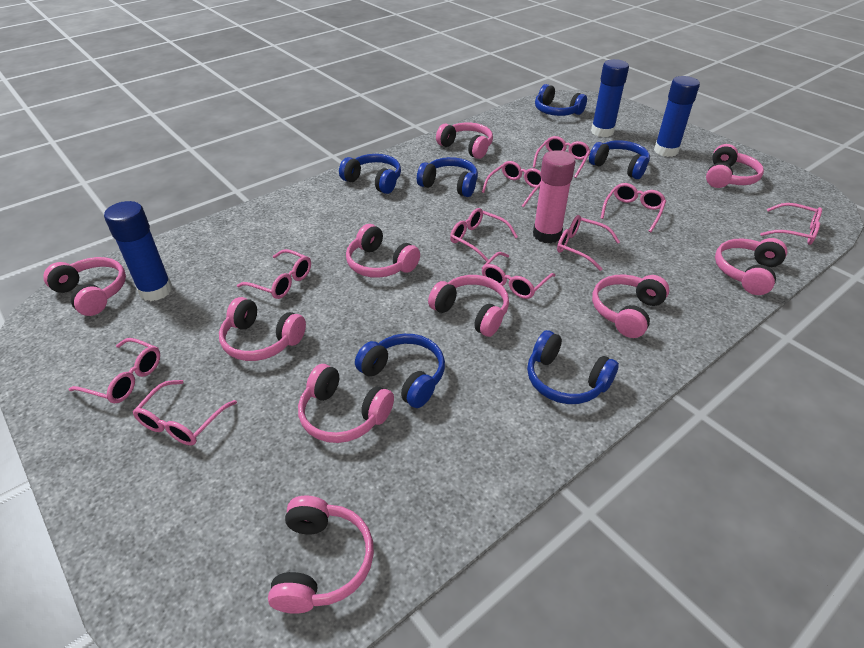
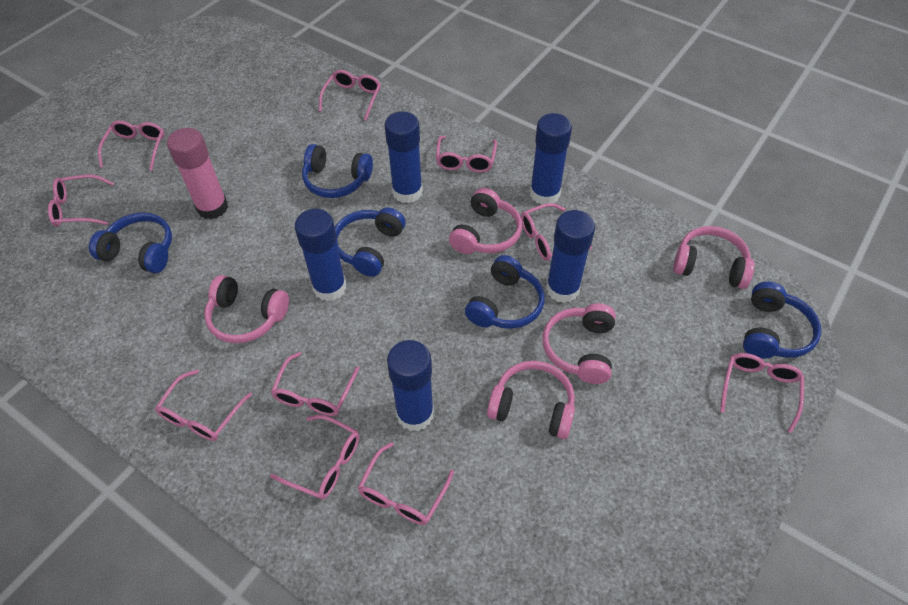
blue glue stick: 3 -> 5
blue headphones: 6 -> 5
pink headphones: 10 -> 5

